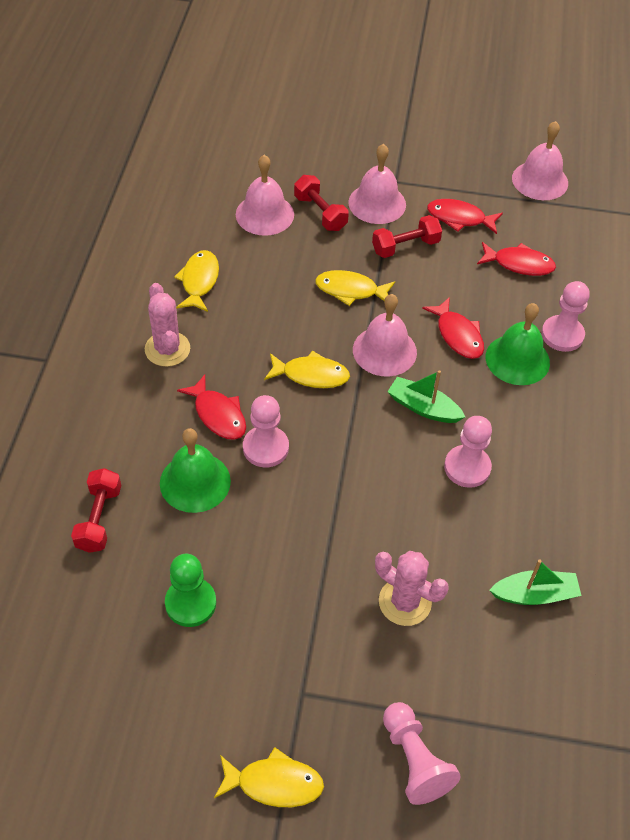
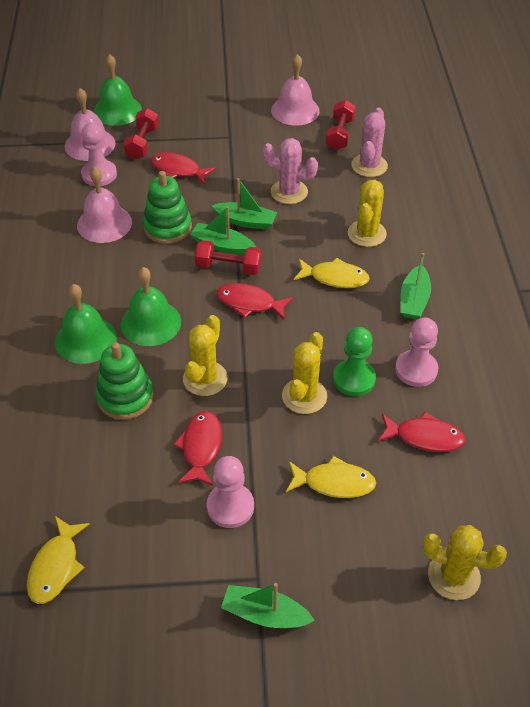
green bell: 2 -> 3
green boat: 2 -> 4
green stacking toy: 0 -> 2
pink bell: 4 -> 3
pink pawn: 4 -> 3
yellow cactus: 0 -> 4
yellow fish: 4 -> 3

